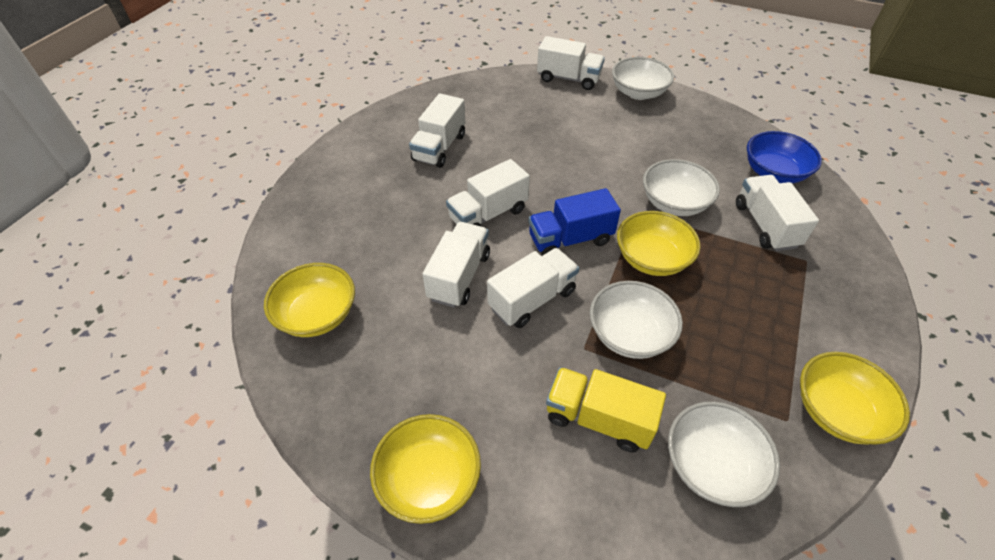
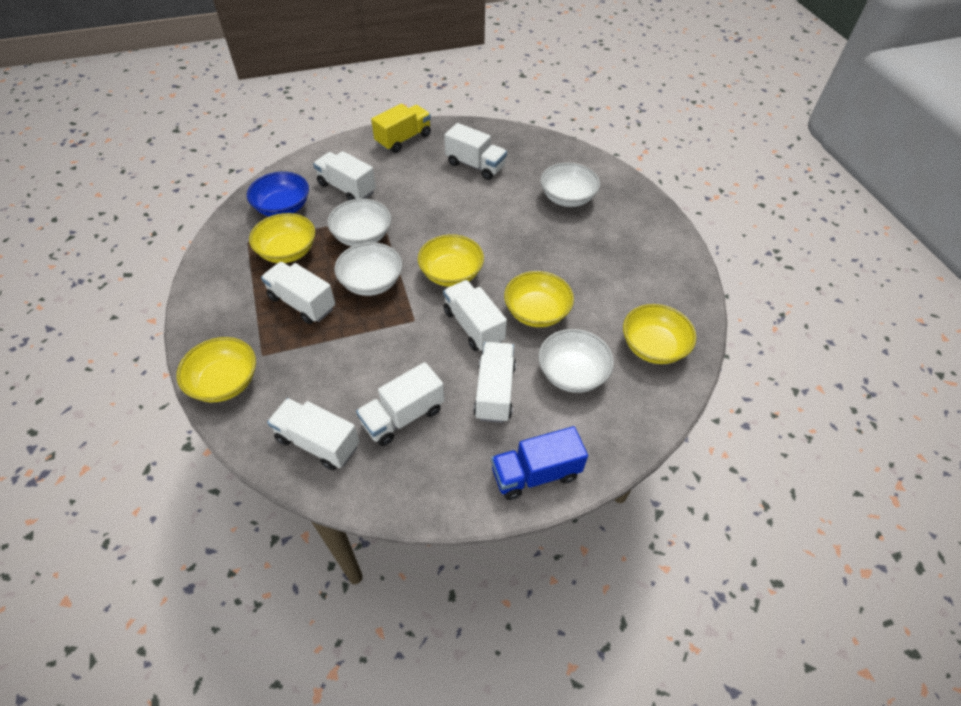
white truck: 6 -> 7
yellow bowl: 4 -> 5

